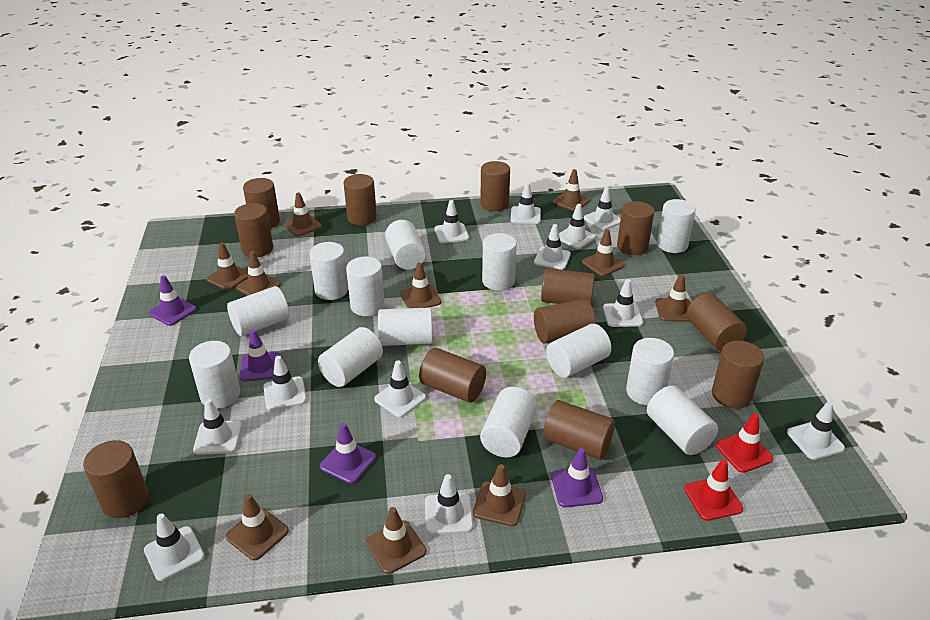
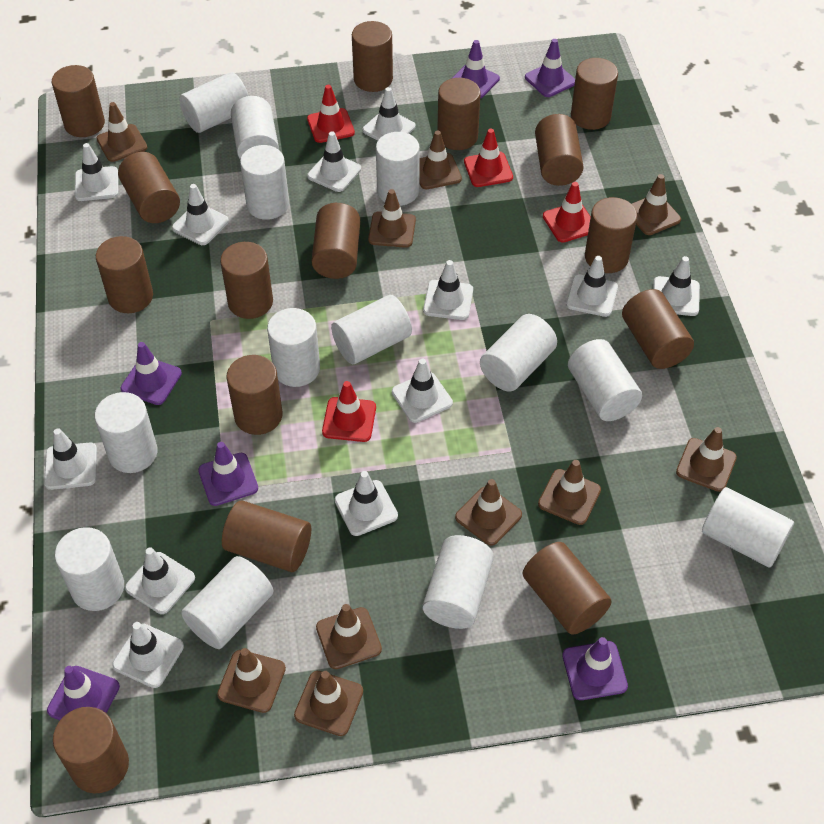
brown cylinder: 12 -> 15
purple traffic cone: 4 -> 6
red traffic cone: 2 -> 4

